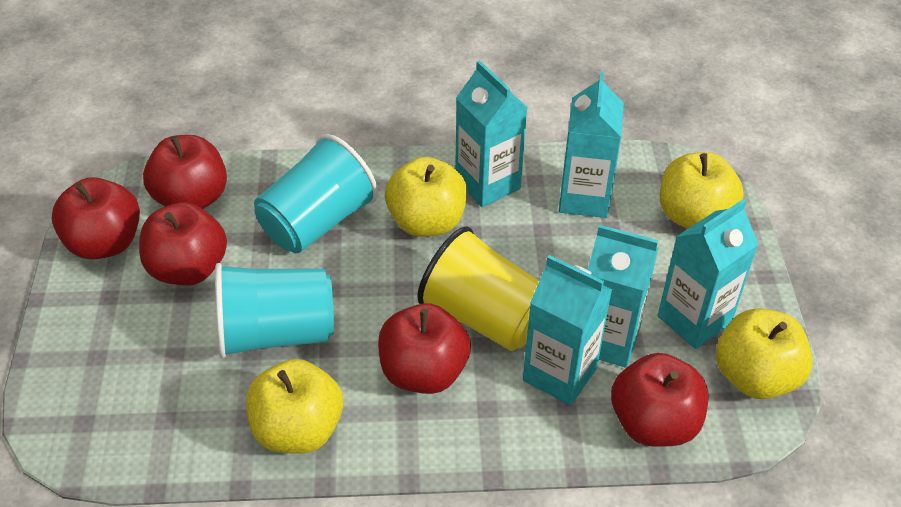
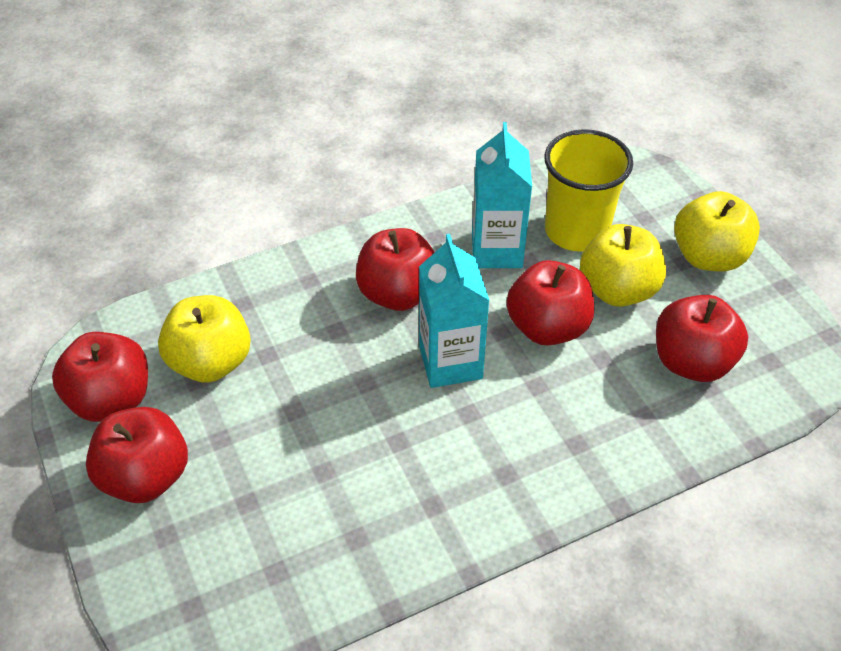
turquoise carton: 5 -> 2
turquoise cup: 2 -> 0
yellow apple: 4 -> 3

